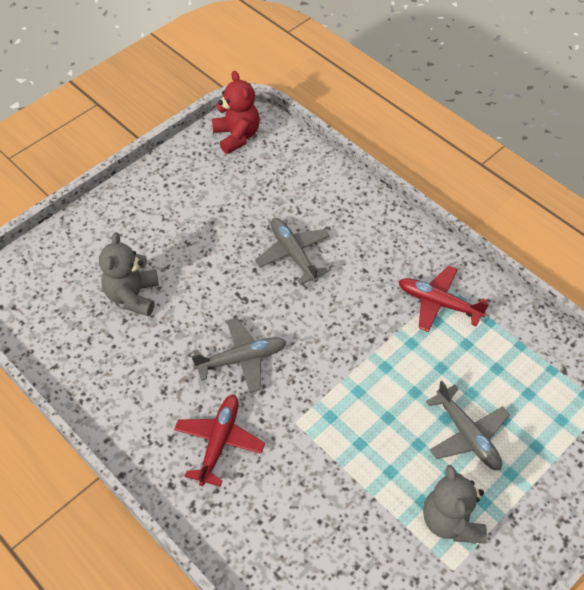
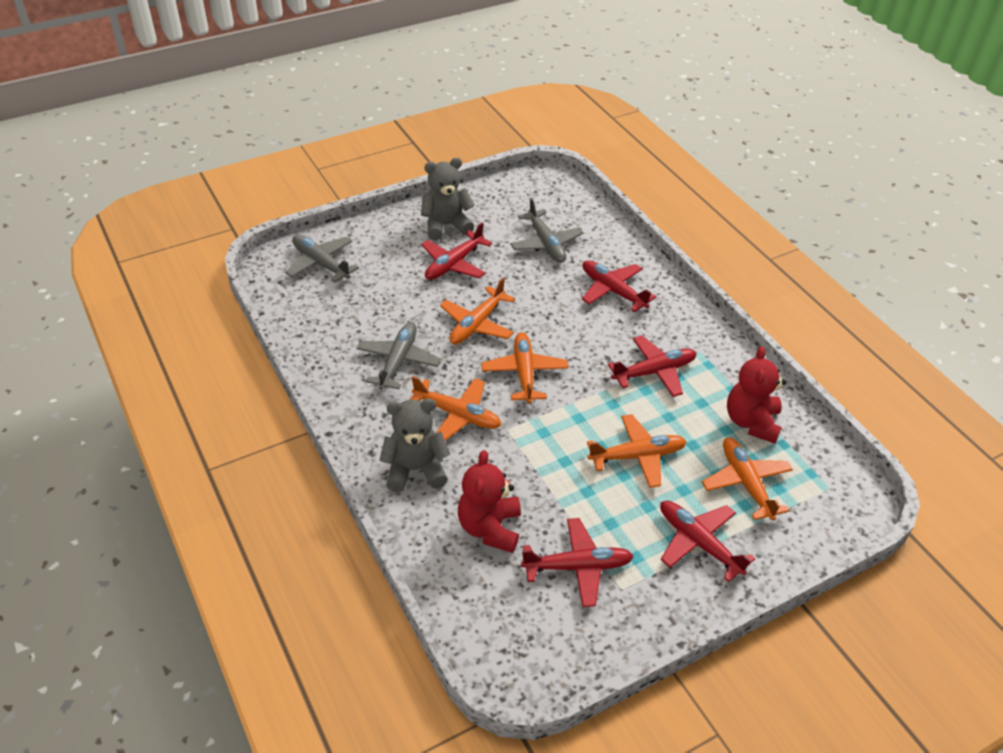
orange plane: 0 -> 5
red plane: 2 -> 5
red teddy bear: 1 -> 2

